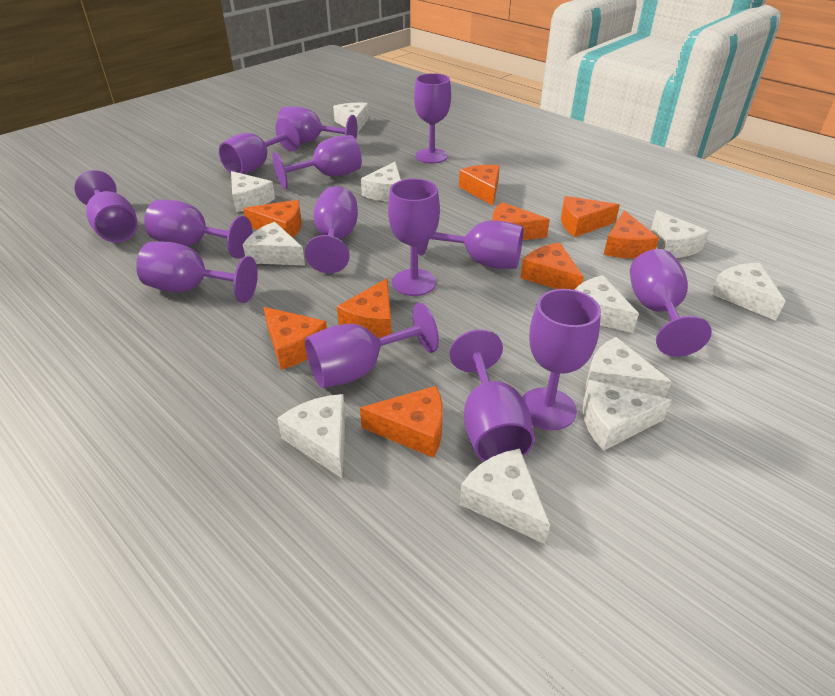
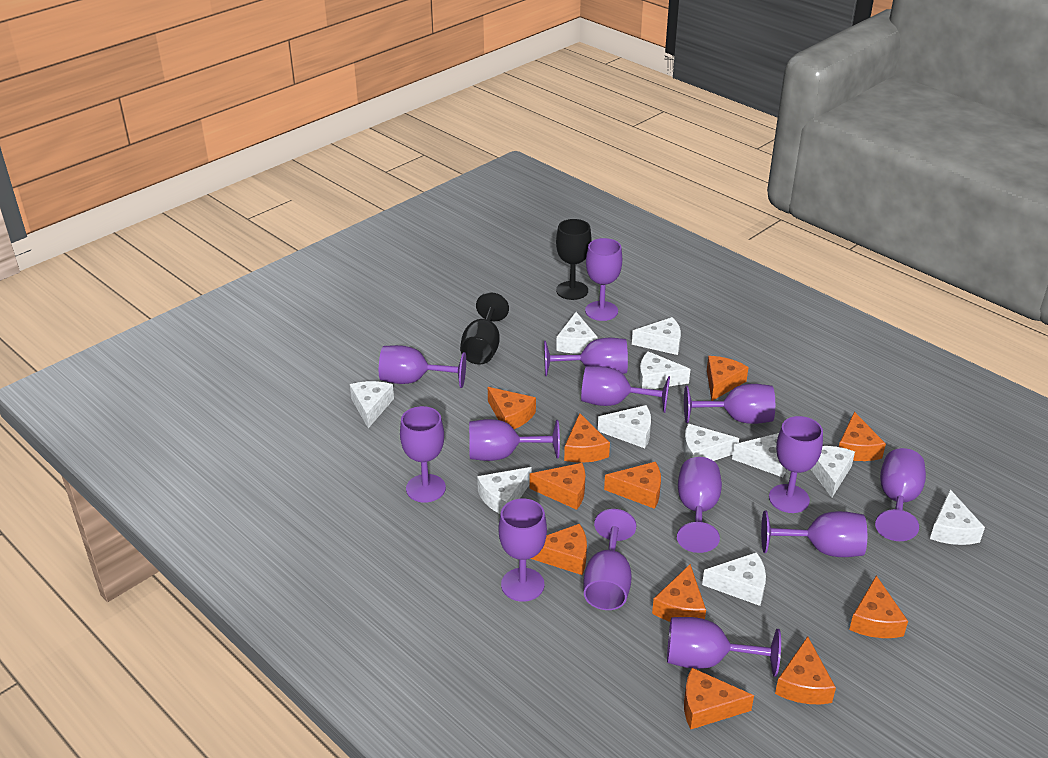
black goblet: 0 -> 2
orange cheese: 9 -> 11

